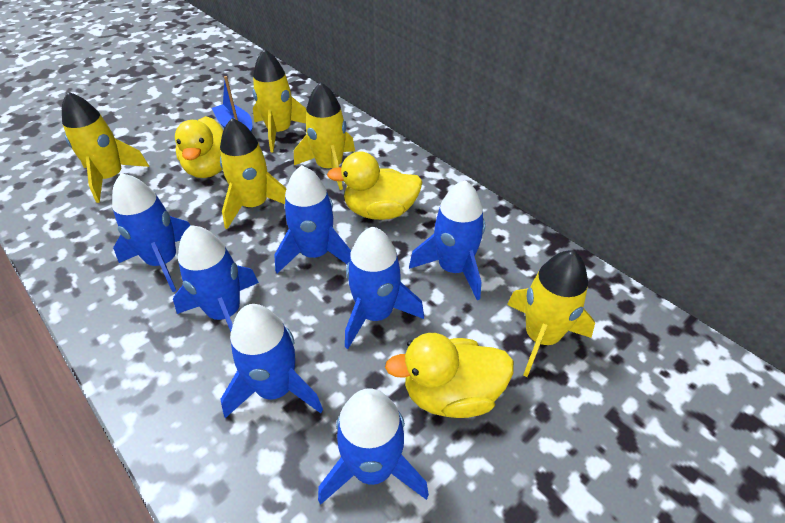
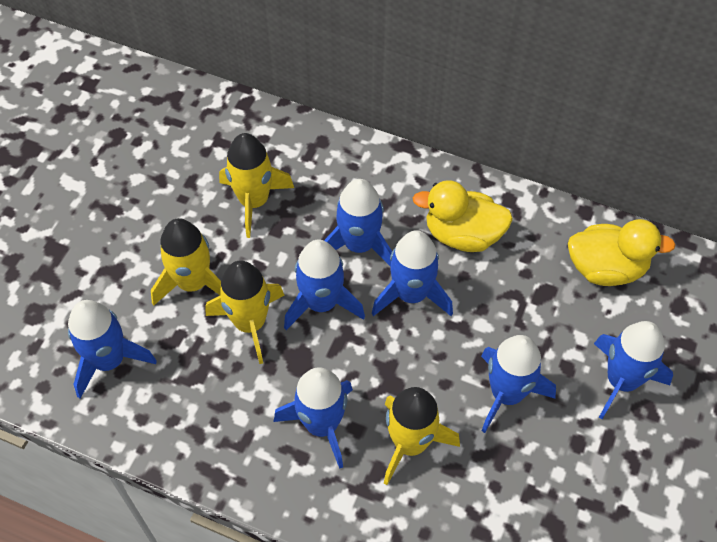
blue boat: 1 -> 0
yellow duck: 3 -> 2
yellow rocket: 5 -> 4

